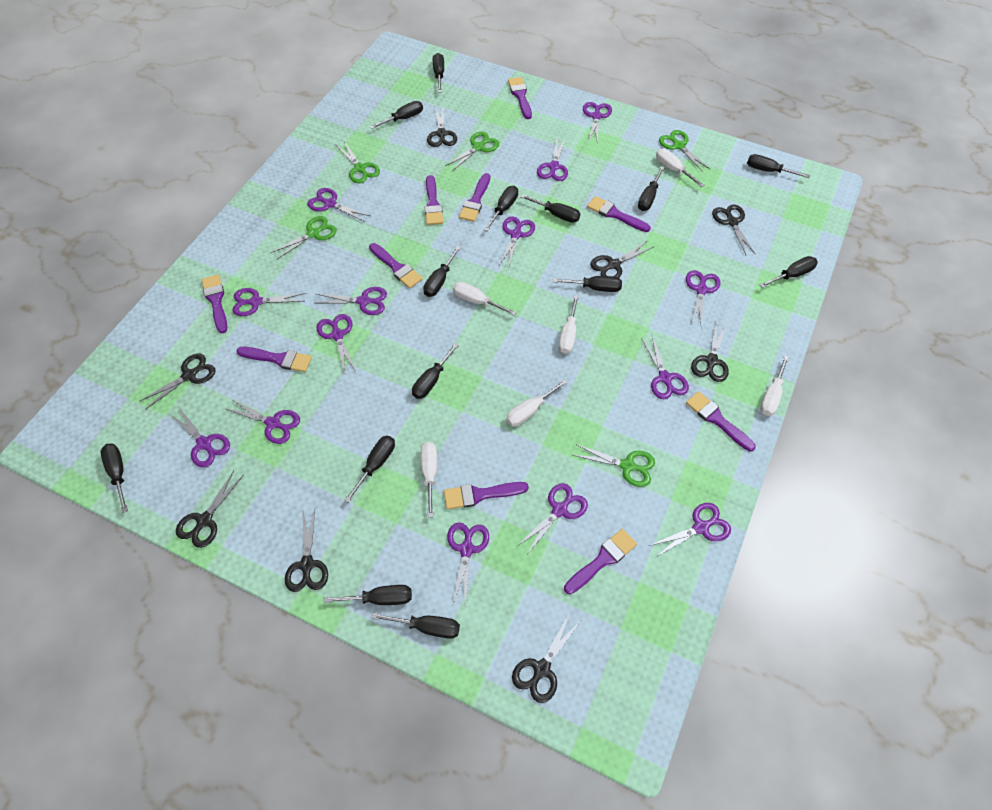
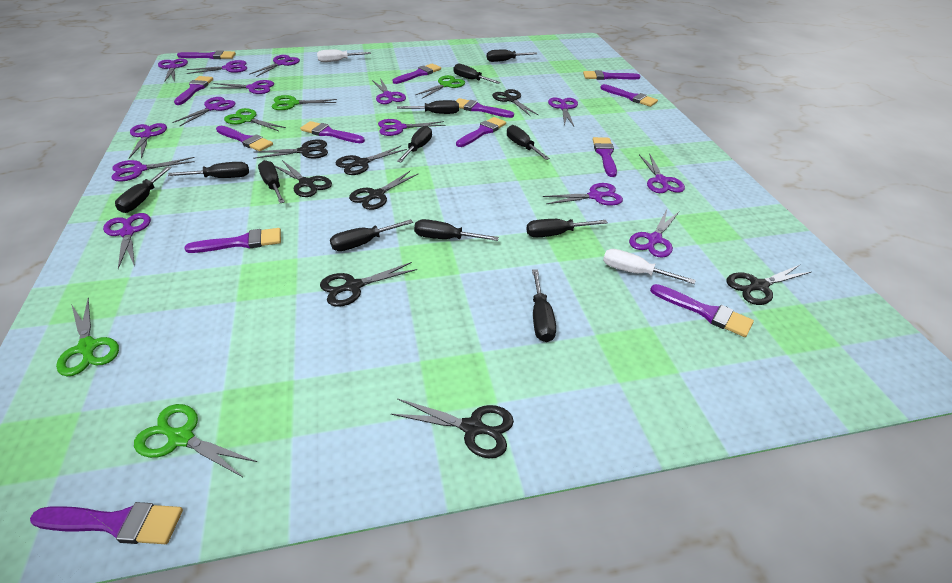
black screwdriver: 14 -> 12
purple brush: 10 -> 13
white screwdriver: 6 -> 2

